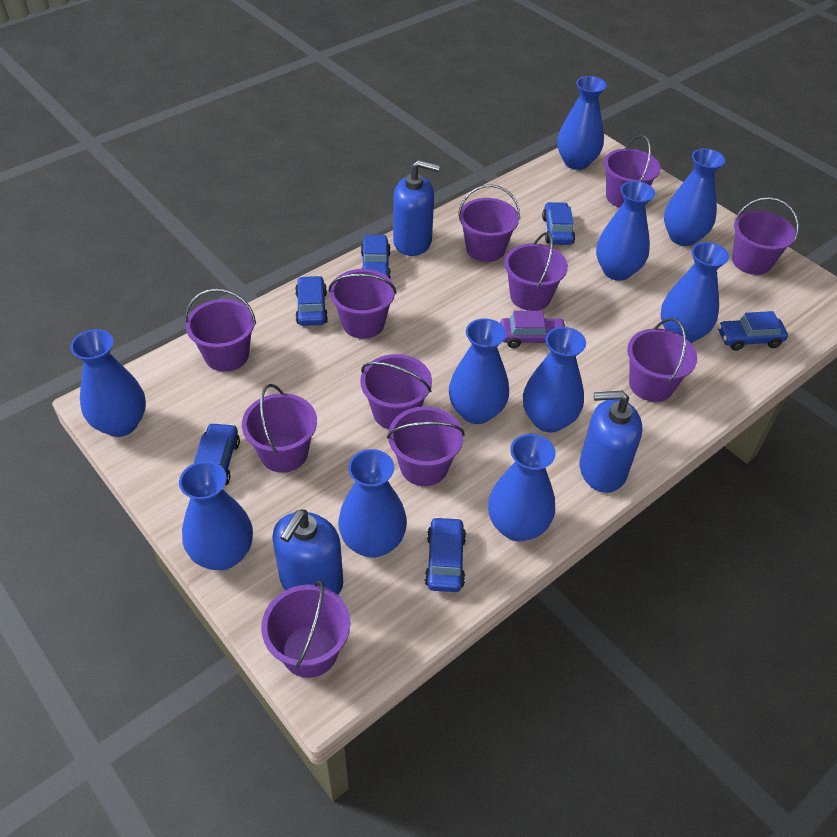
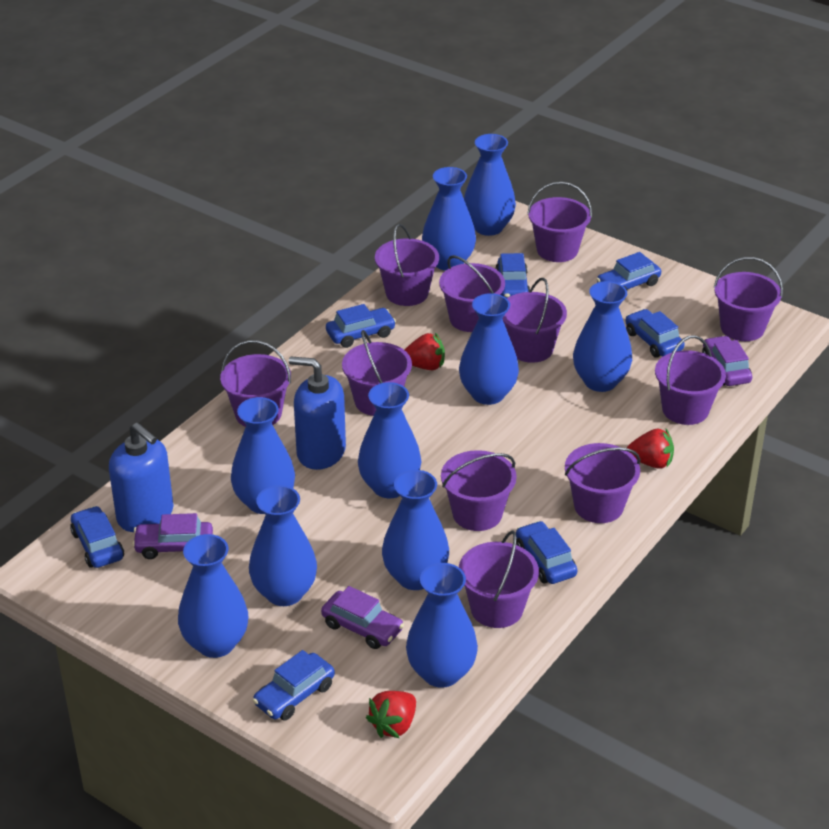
blue car: 6 -> 7
blue soap dispenser: 3 -> 2
purple car: 1 -> 3
red strawberry: 0 -> 3

